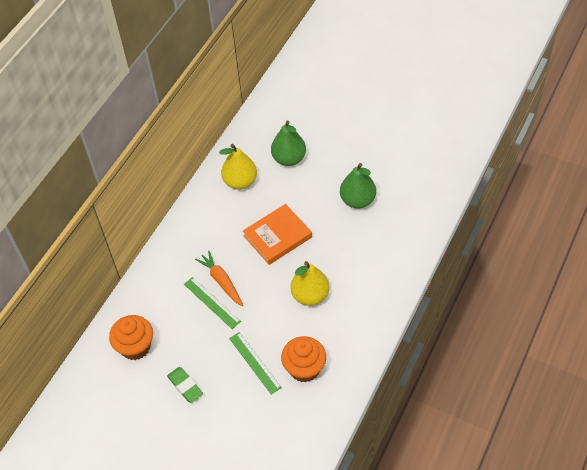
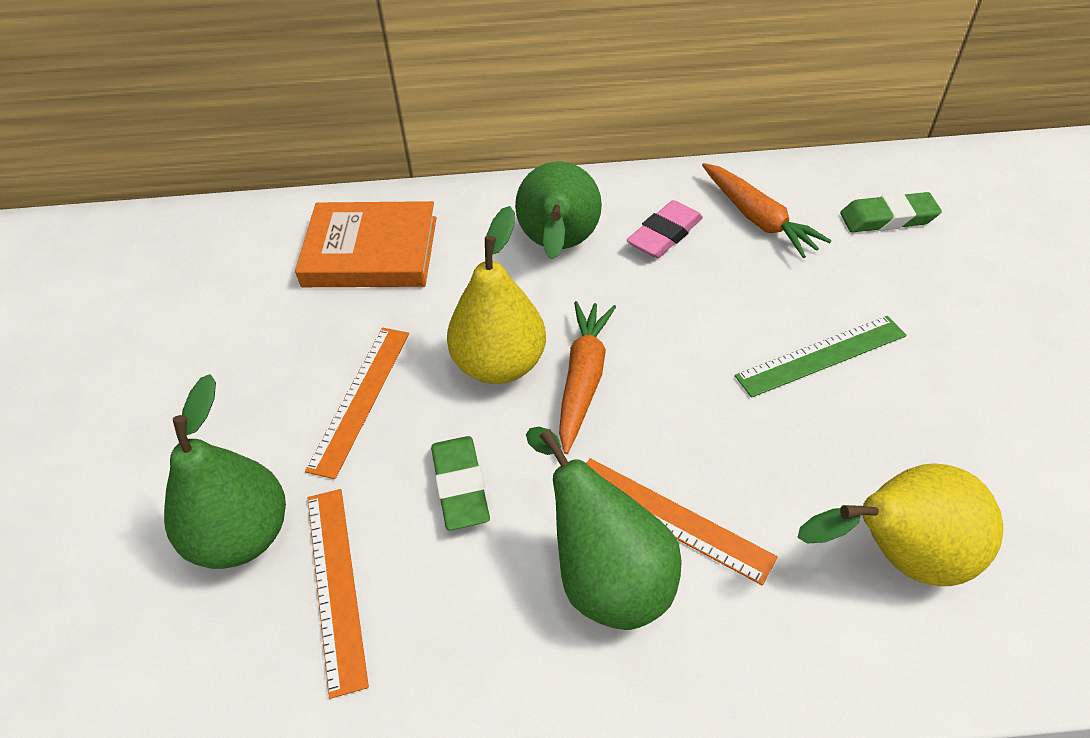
green eraser: 1 -> 2
green pear: 2 -> 3
green ruler: 2 -> 1
orange carrot: 1 -> 2
orange cupcake: 2 -> 0
orange ruler: 0 -> 3
pink eraser: 0 -> 1

